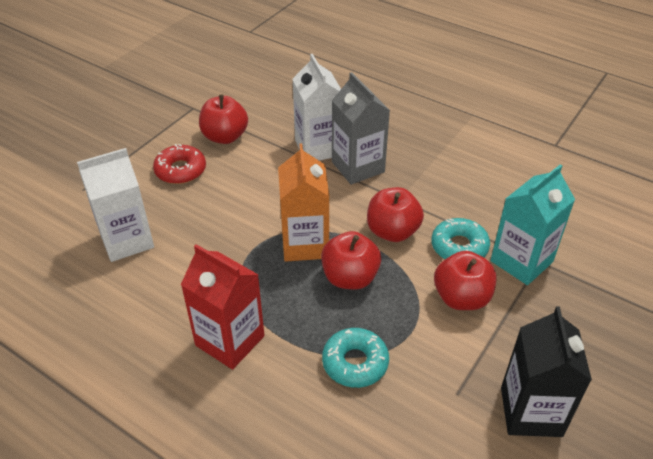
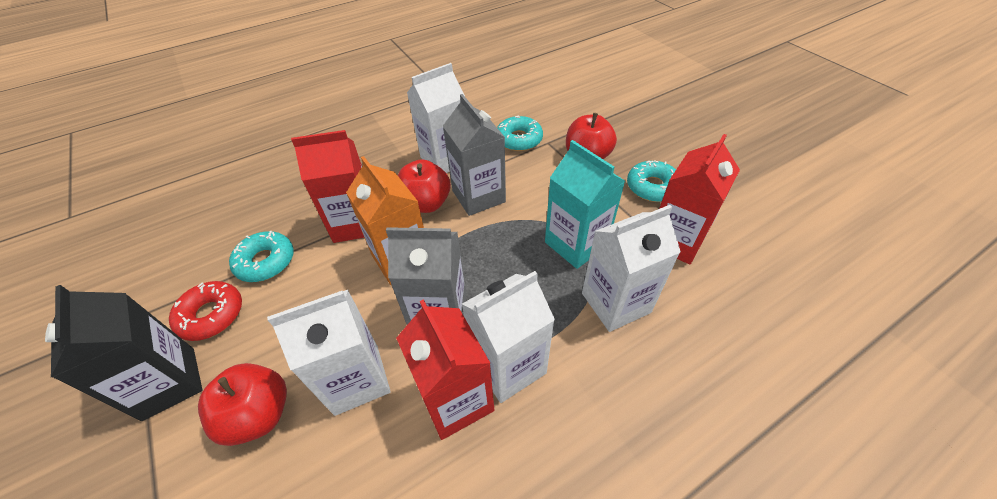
grey carton: 1 -> 2
red apple: 4 -> 3
red carton: 1 -> 3
turquoise donut: 2 -> 3
white carton: 2 -> 4

